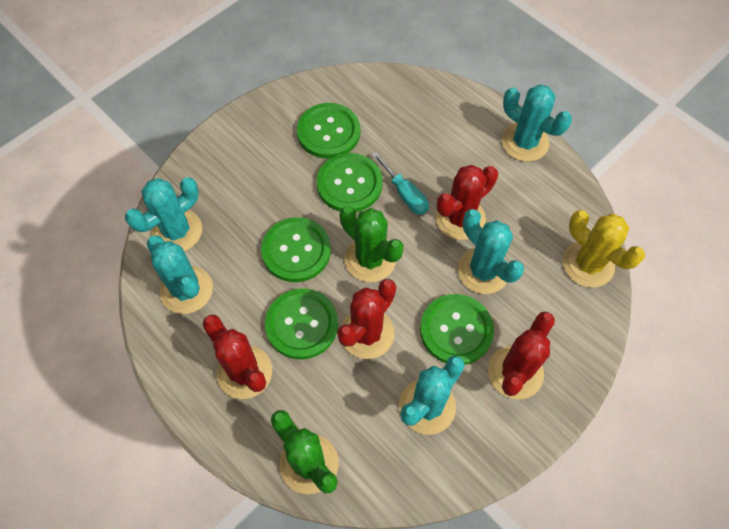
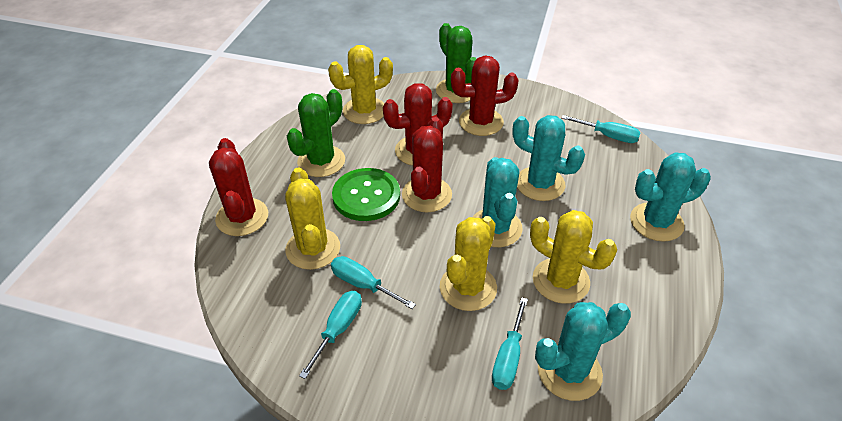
green button: 5 -> 1
turquoise cactus: 5 -> 4
turquoise screwdriver: 1 -> 4
yellow cactus: 1 -> 4

